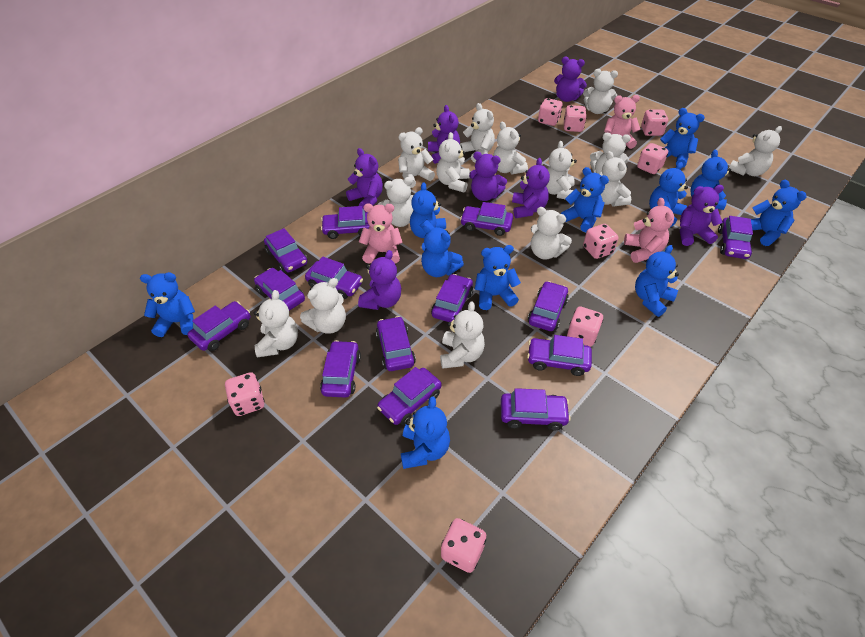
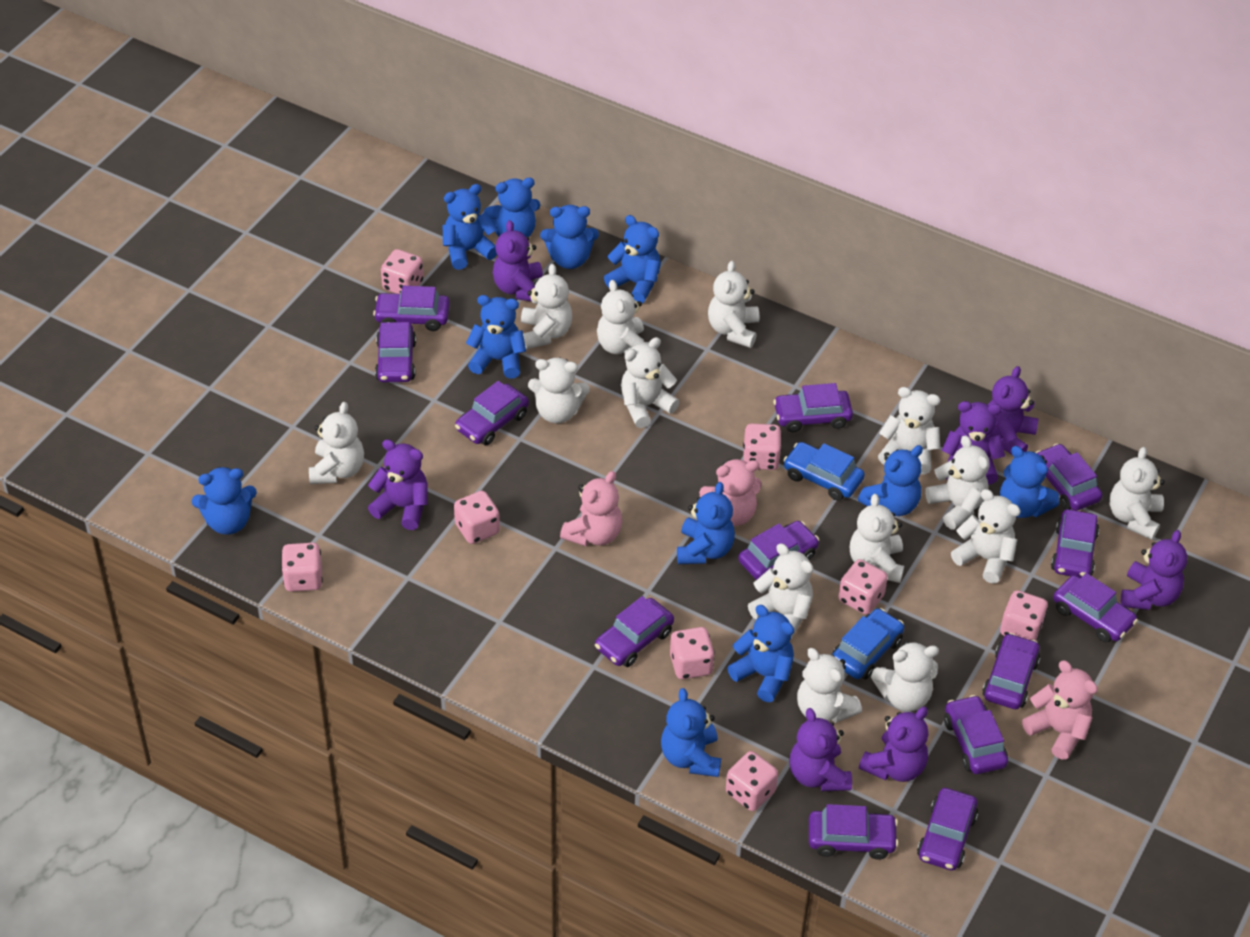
blue car: 0 -> 2
purple car: 14 -> 13

